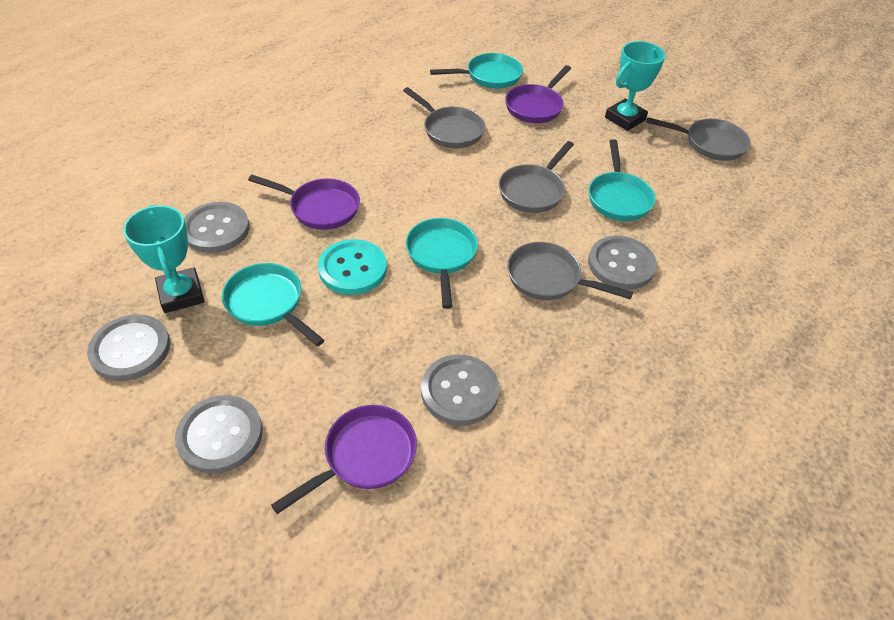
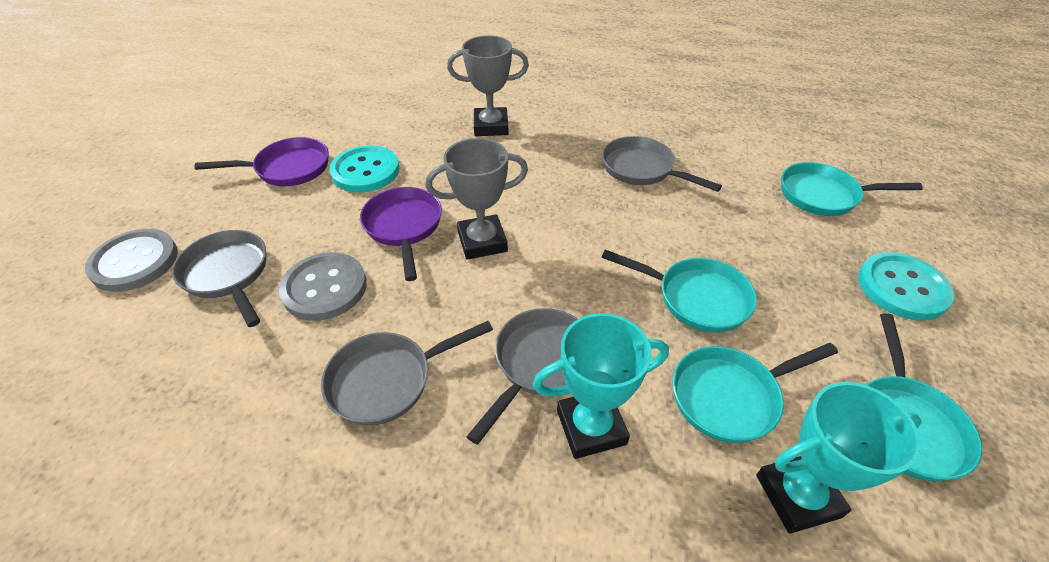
grey button: 5 -> 2
grey trophy: 0 -> 2
purple pan: 3 -> 2
turquoise button: 1 -> 2

